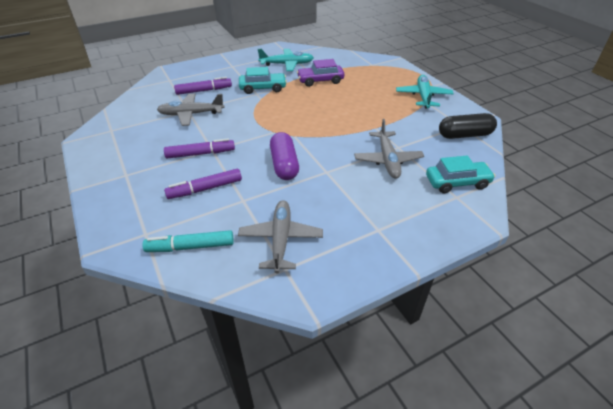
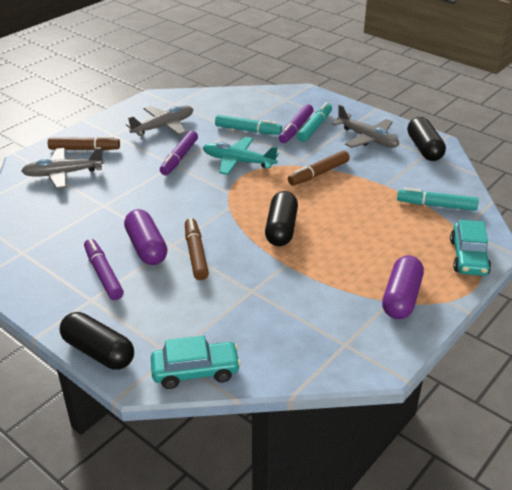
black capsule: 1 -> 3
brown marker: 0 -> 3
purple capsule: 1 -> 2
purple car: 1 -> 0
turquoise marker: 1 -> 3
turquoise plane: 2 -> 1

